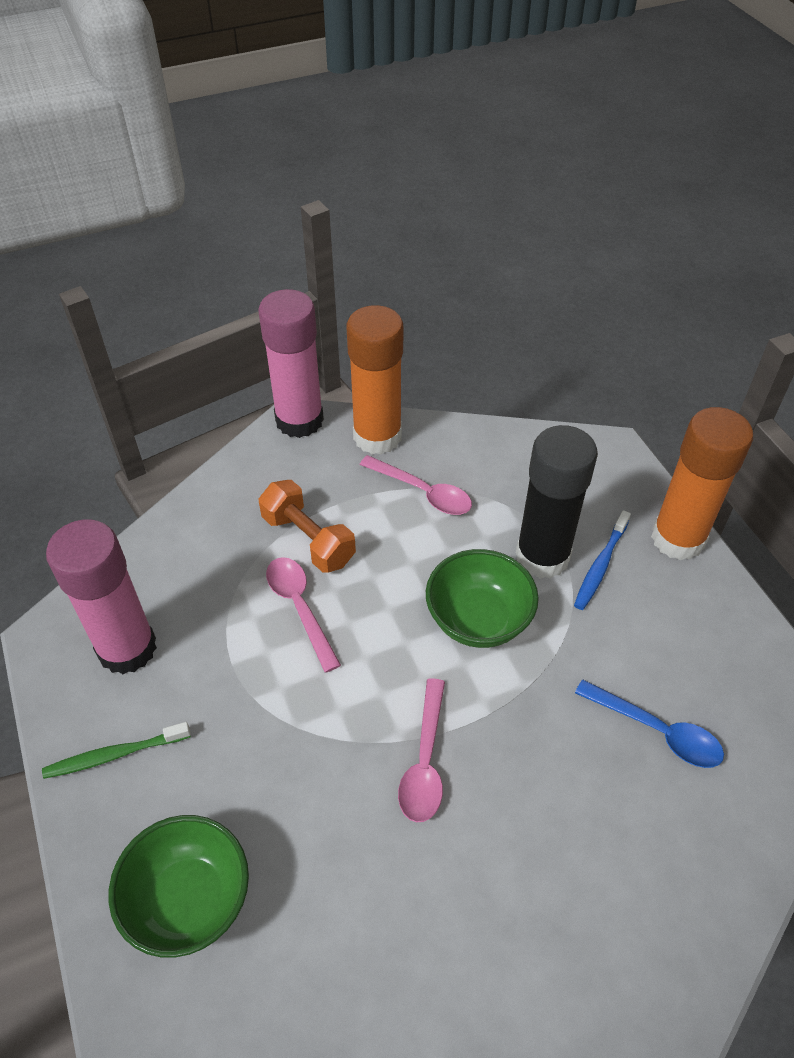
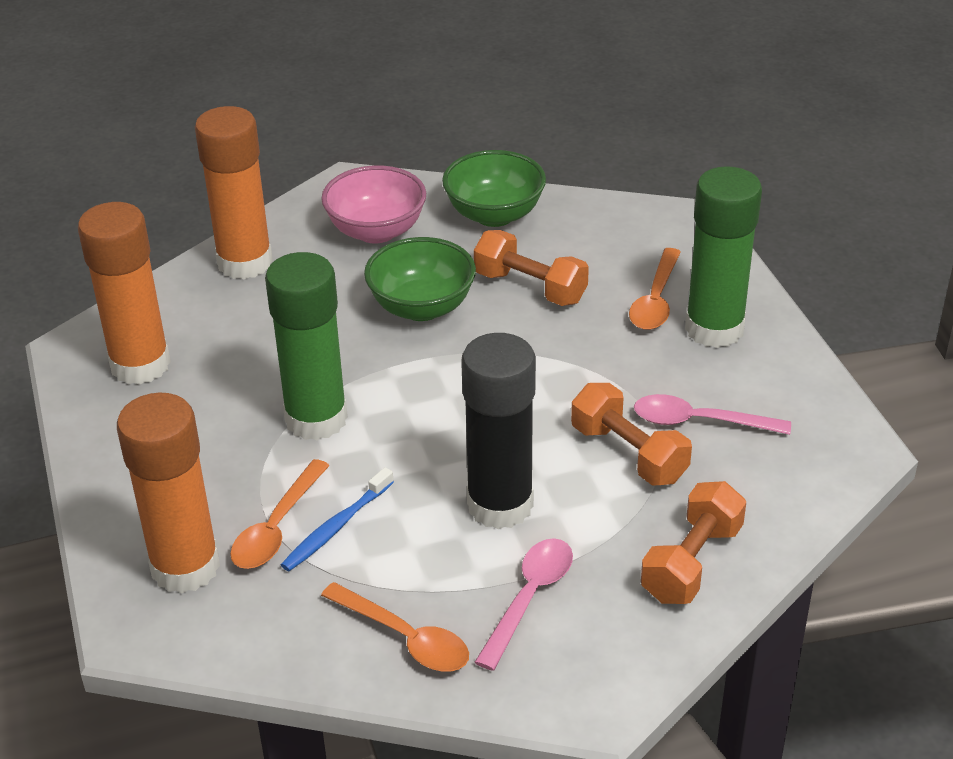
blue spoon: 1 -> 0
green glue stick: 0 -> 2
green toothbrush: 1 -> 0
orange dumbbell: 1 -> 3
orange glue stick: 2 -> 3
orange spoon: 0 -> 3
pink bowl: 0 -> 1
pink glue stick: 2 -> 0
pink spoon: 3 -> 2

